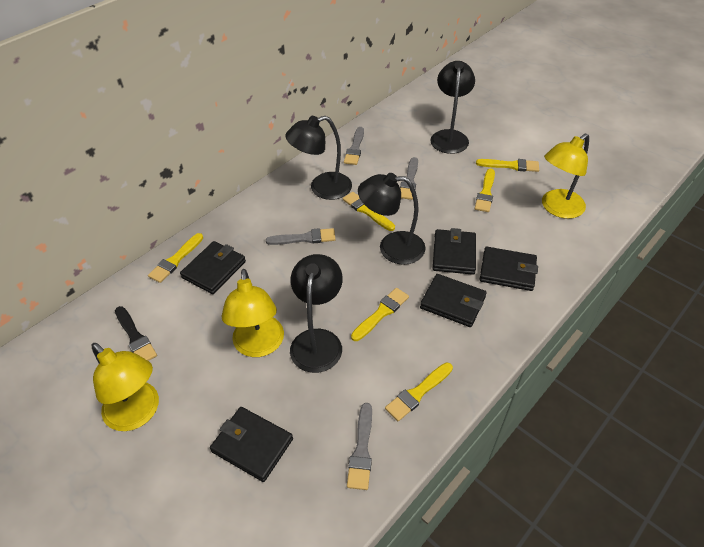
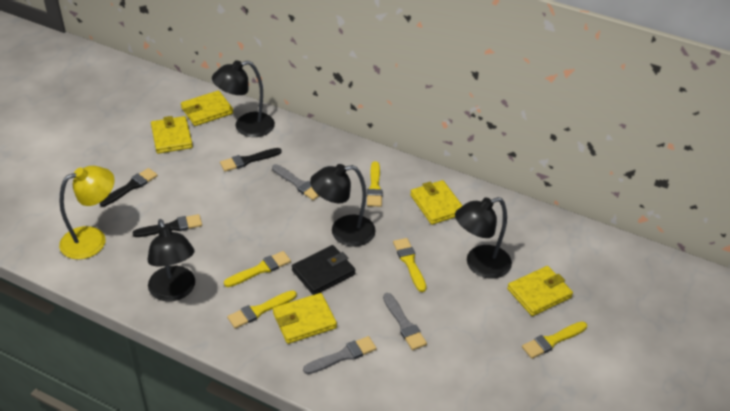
black brush: 1 -> 3
black wallet: 5 -> 1
grey brush: 4 -> 3
yellow brush: 6 -> 5
yellow lamp: 3 -> 1
yellow wallet: 0 -> 5

